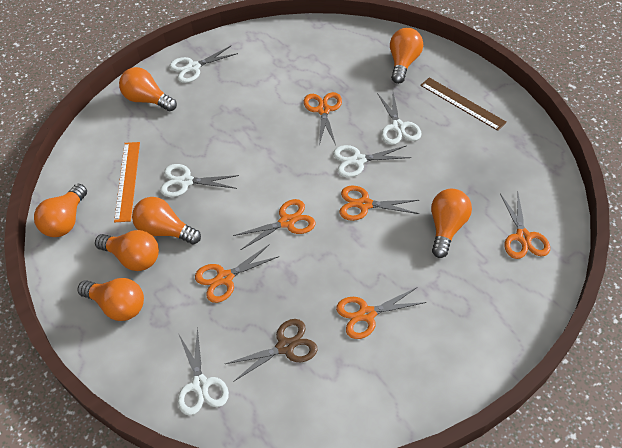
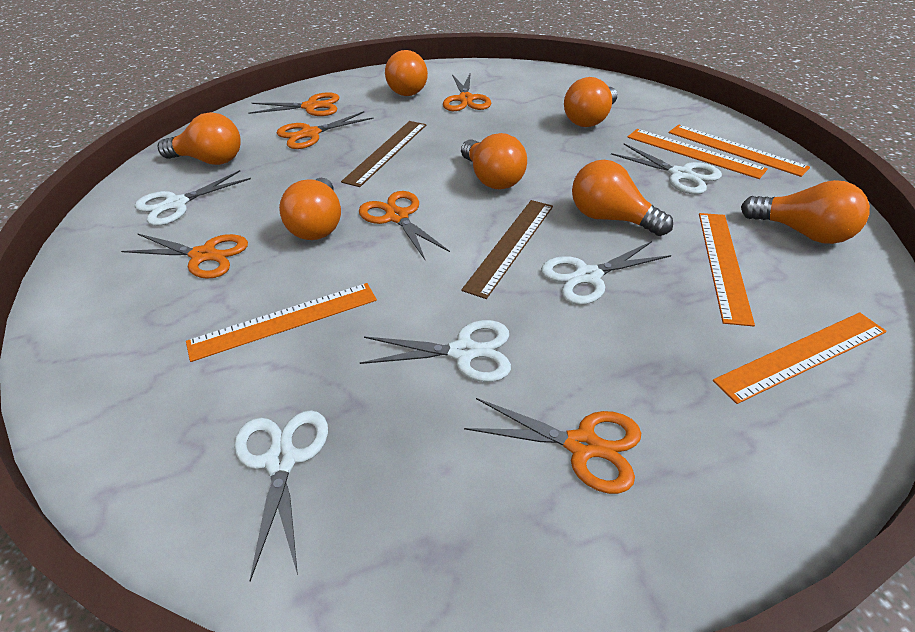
brown ruler: 1 -> 2
brown scissors: 1 -> 0
orange ruler: 1 -> 5

